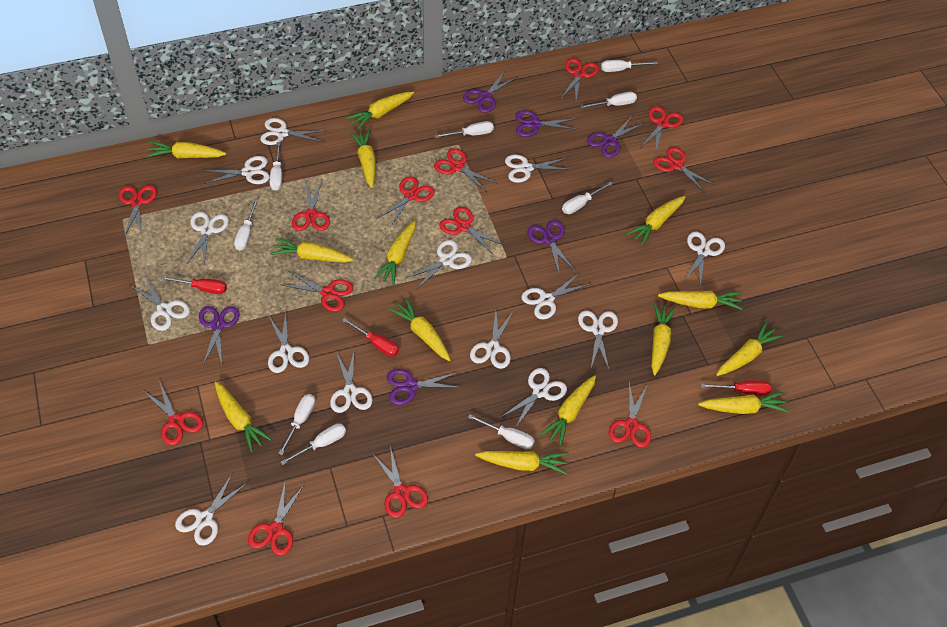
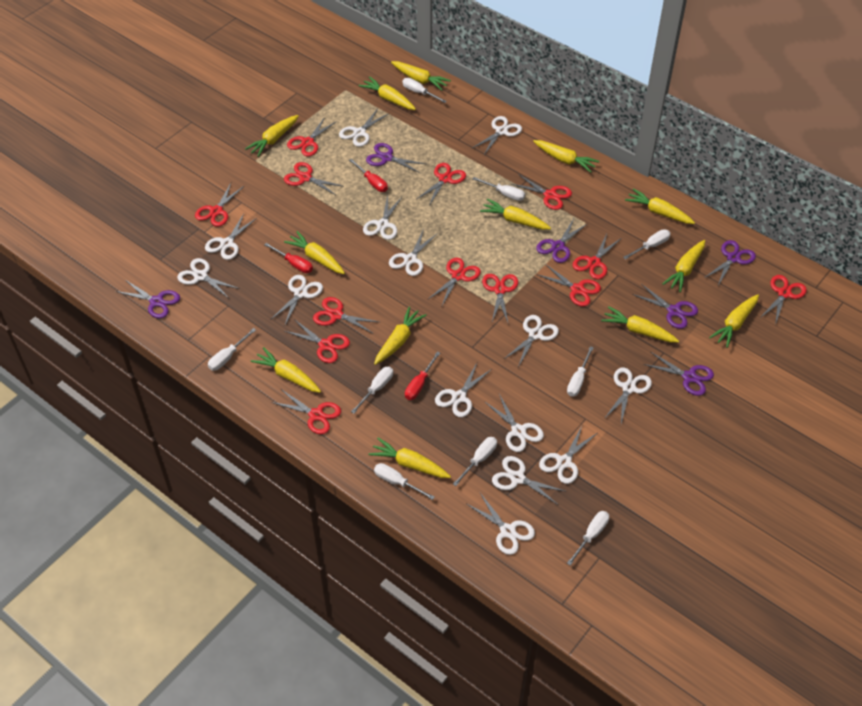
yellow carrot: 14 -> 13

